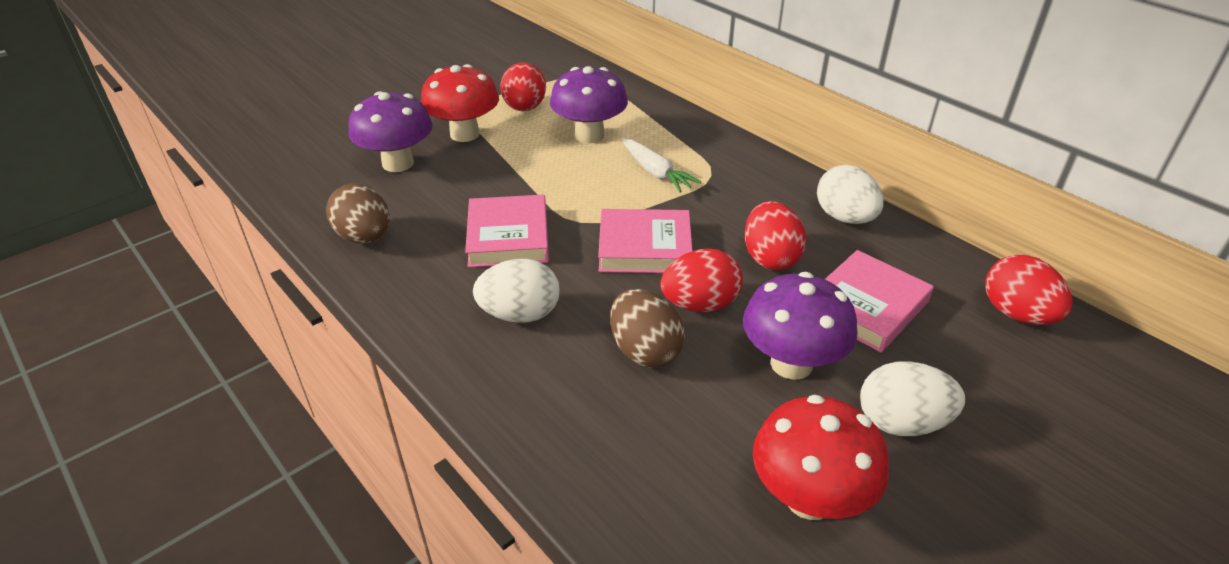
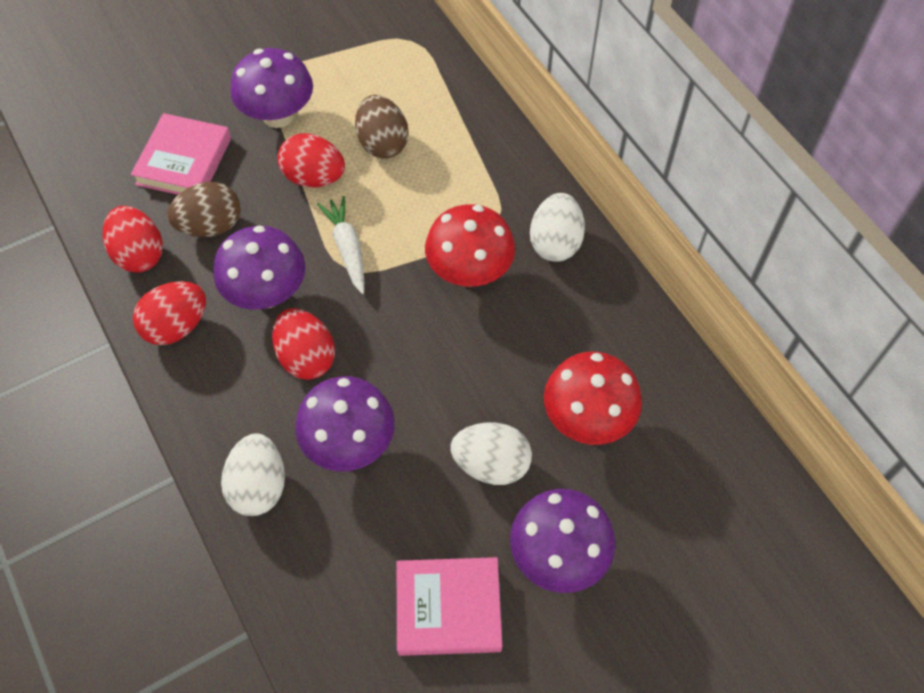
pink book: 3 -> 2
purple mushroom: 3 -> 4

